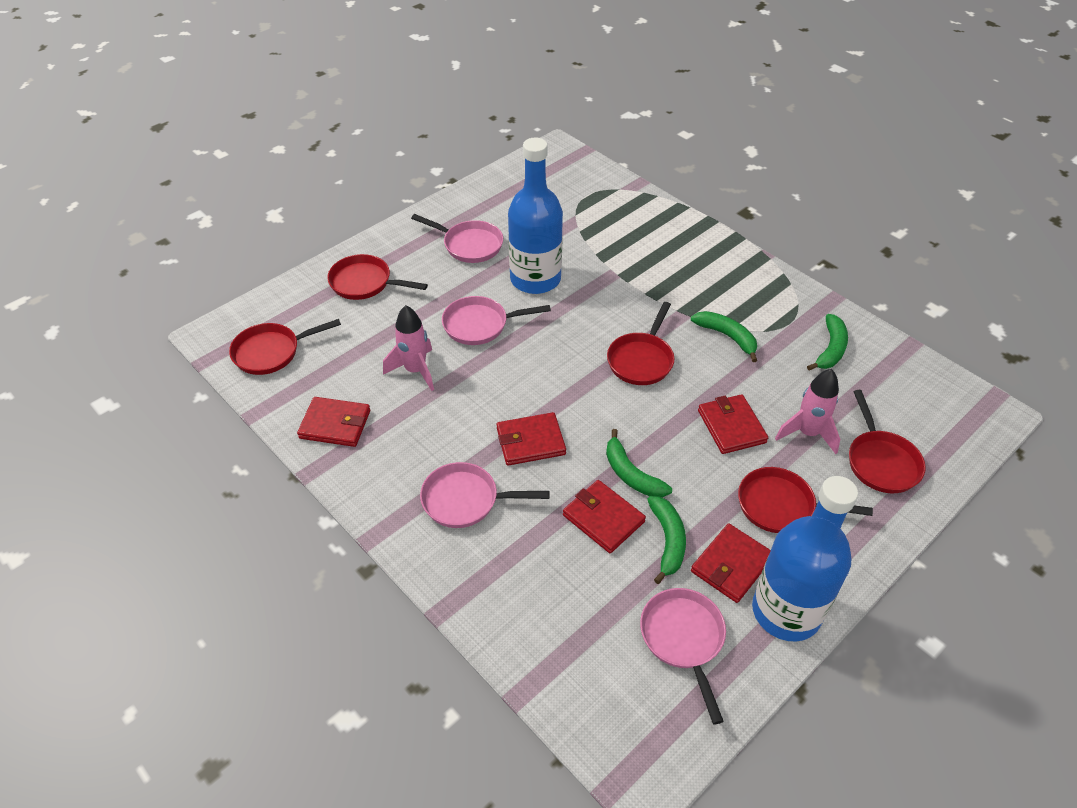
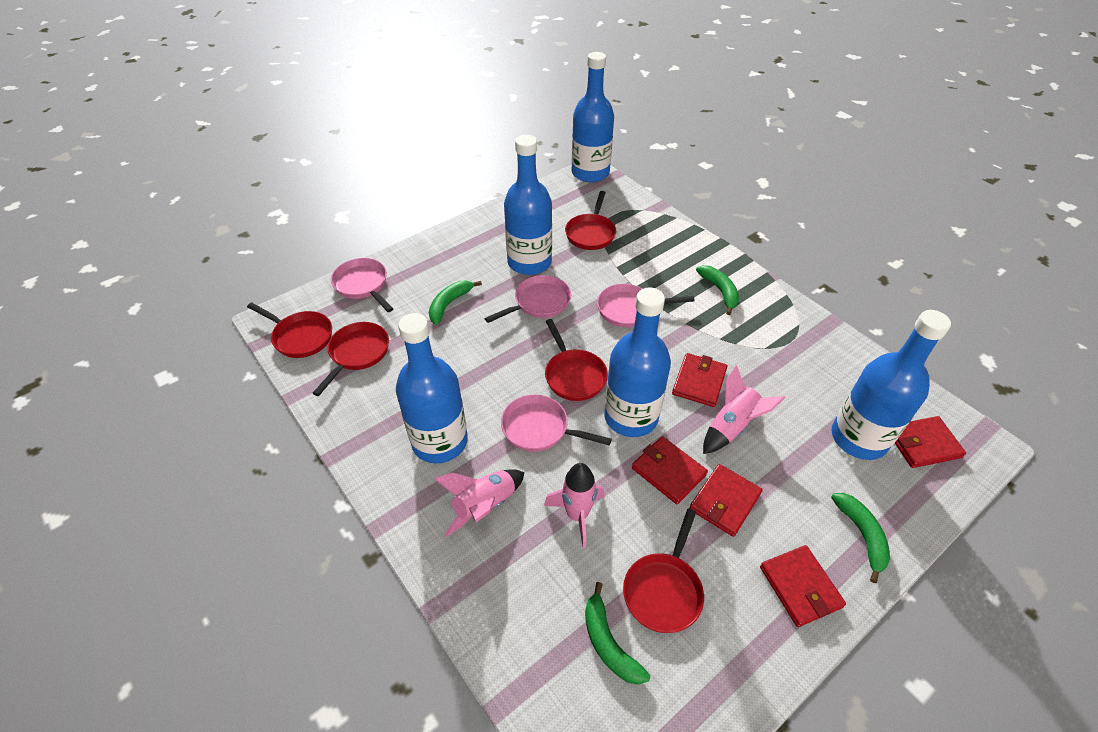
blue bottle: 2 -> 5
pink rocket: 2 -> 3

